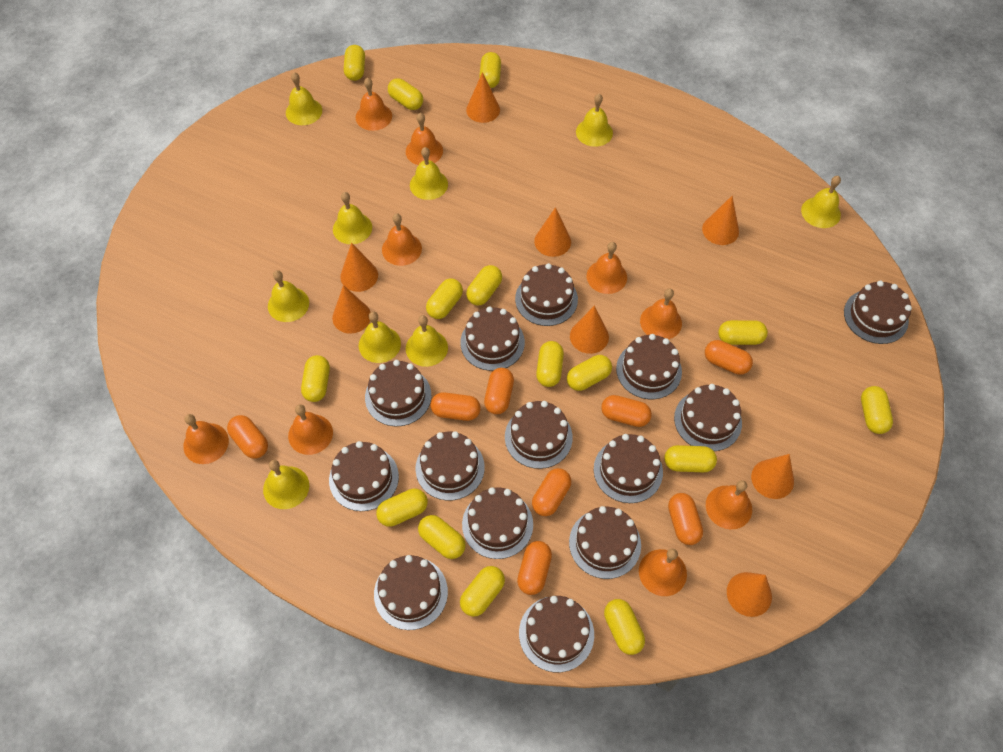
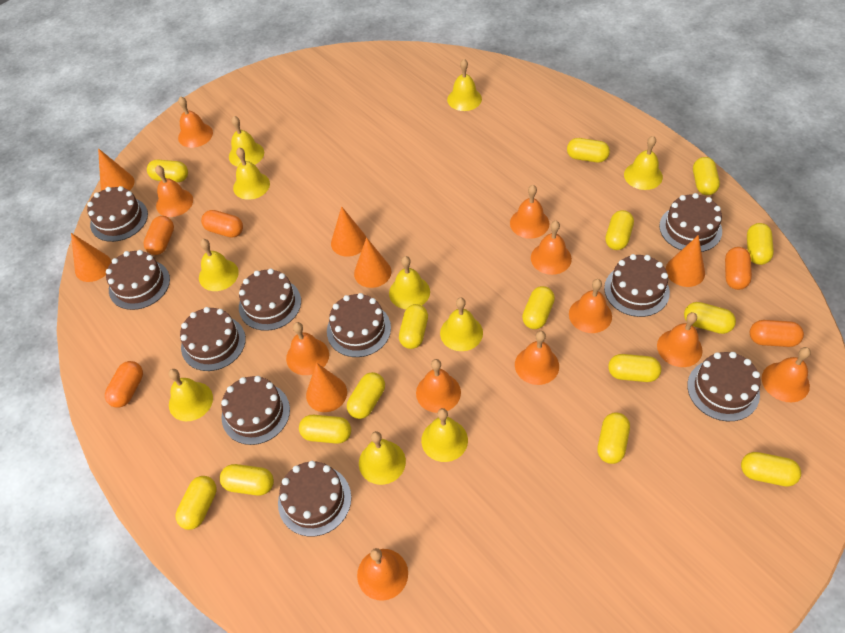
brown cake: 14 -> 10
orange bell: 9 -> 11
orange capsule: 8 -> 5
orange cone: 8 -> 6
yellow bell: 9 -> 10

